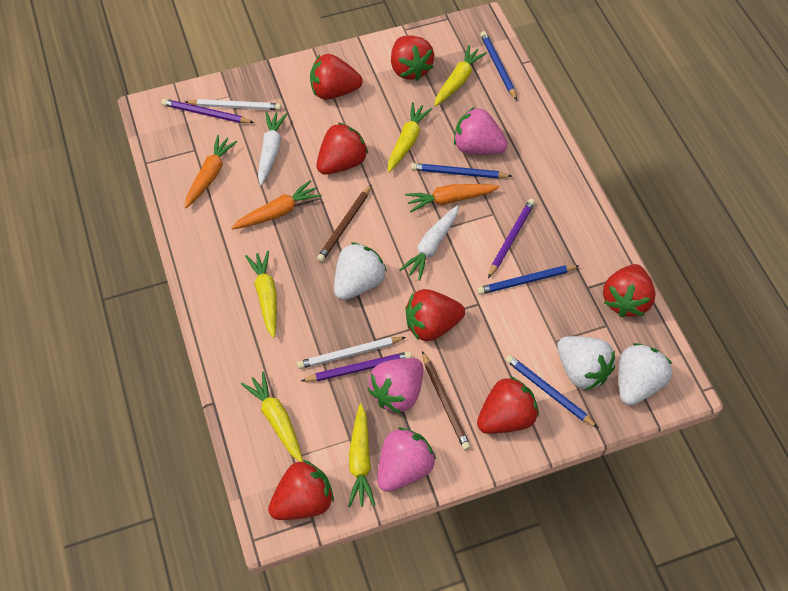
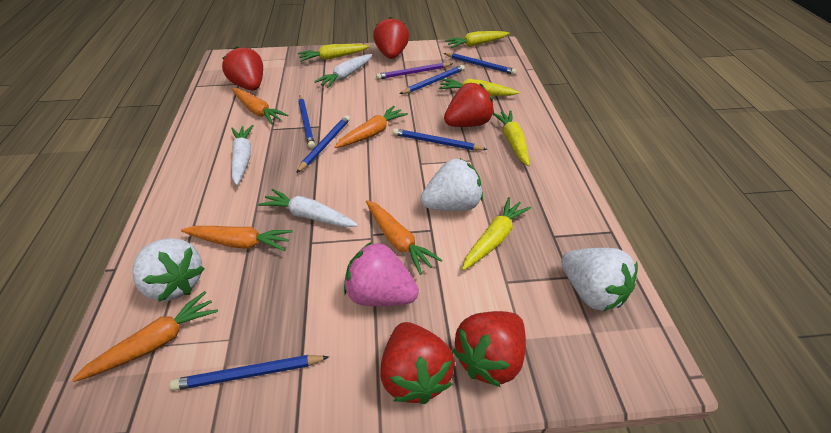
blue pencil: 4 -> 6
brown pencil: 2 -> 0
orange carrot: 3 -> 5
pink strawberry: 3 -> 1
purple pencil: 3 -> 1
red strawberry: 7 -> 5
white carrot: 2 -> 3
white pencil: 2 -> 0

